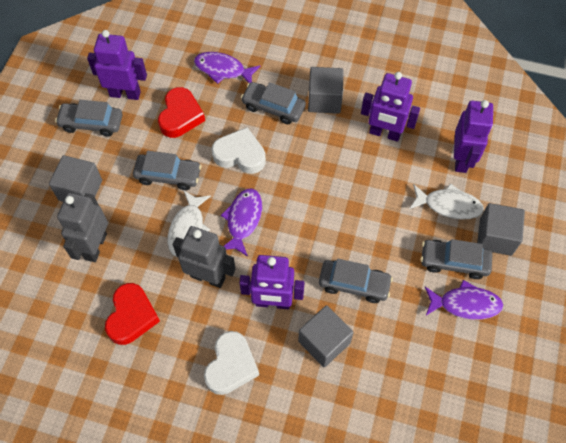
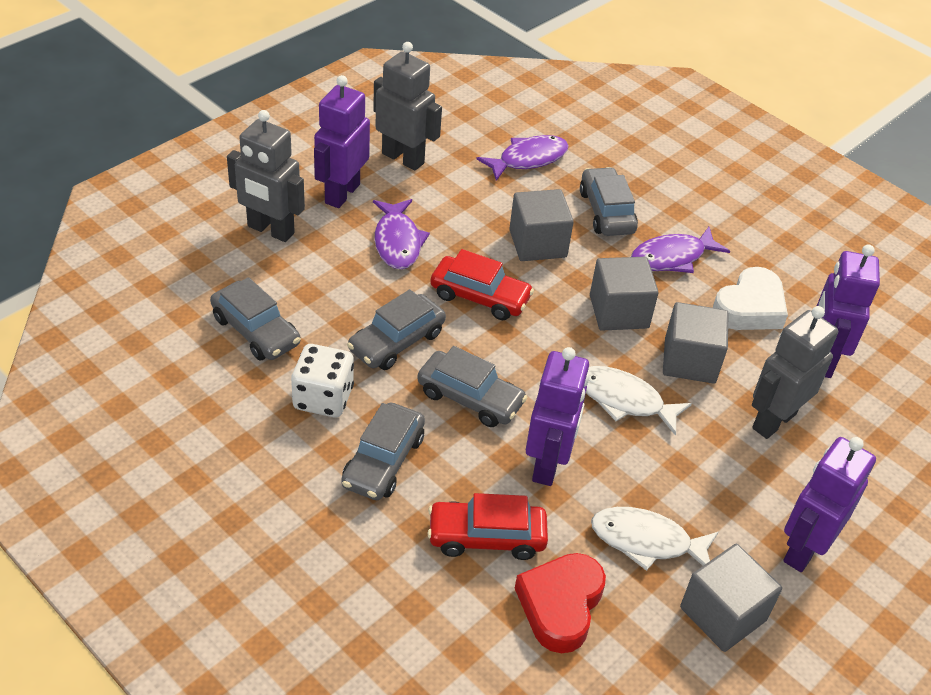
grey robot: 2 -> 3
red car: 0 -> 2
red heart: 2 -> 1
white dice: 0 -> 1
white heart: 2 -> 1

